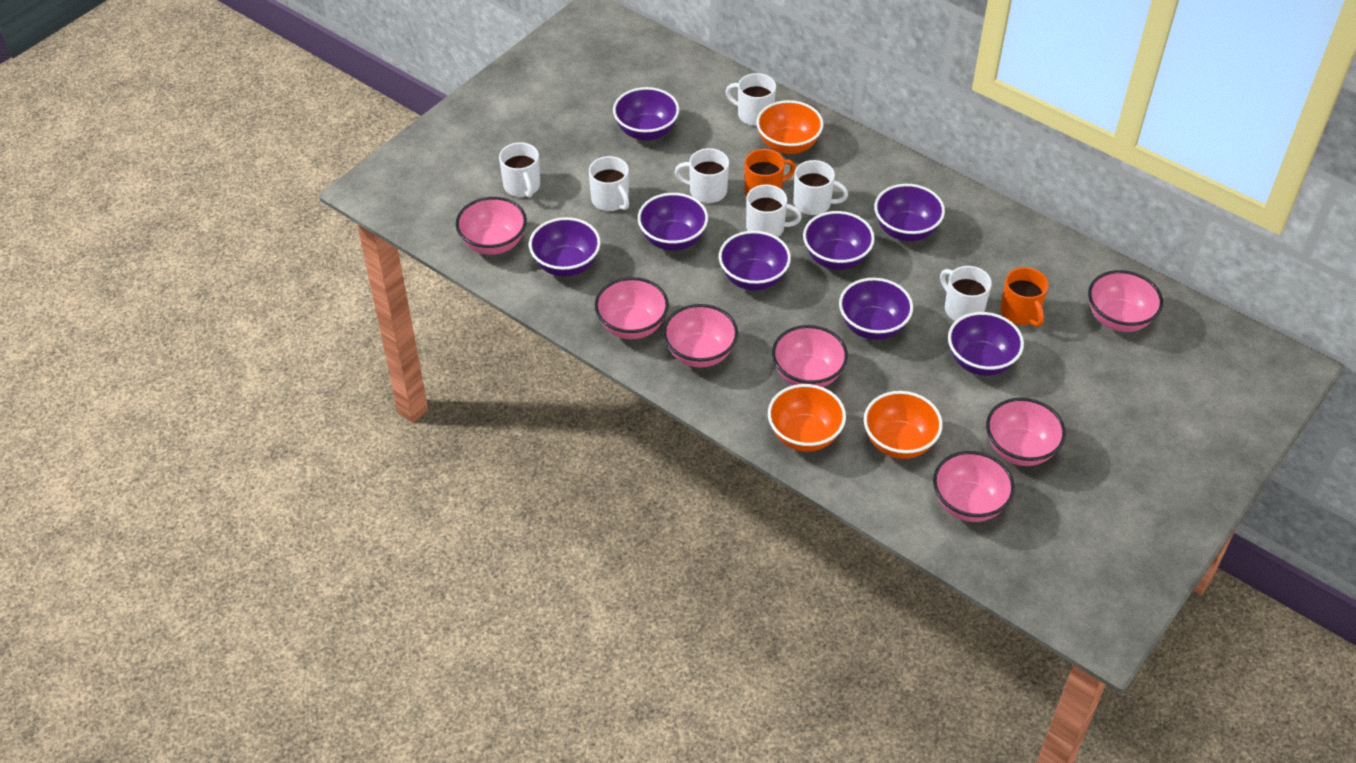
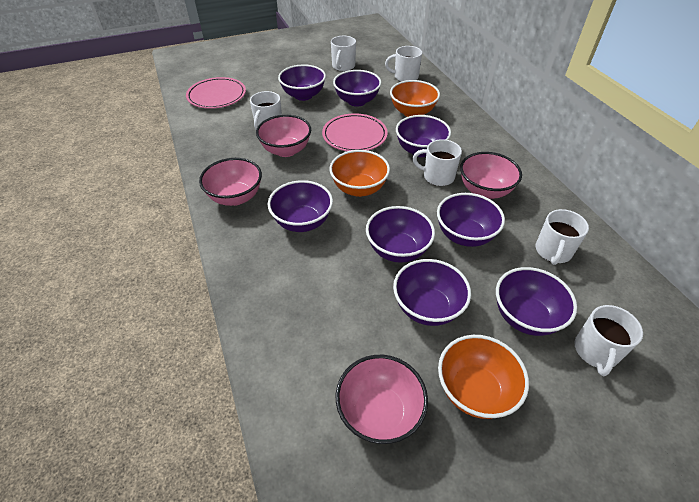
orange mug: 2 -> 0
pink bowl: 7 -> 4
pink plate: 0 -> 2
white mug: 7 -> 6

